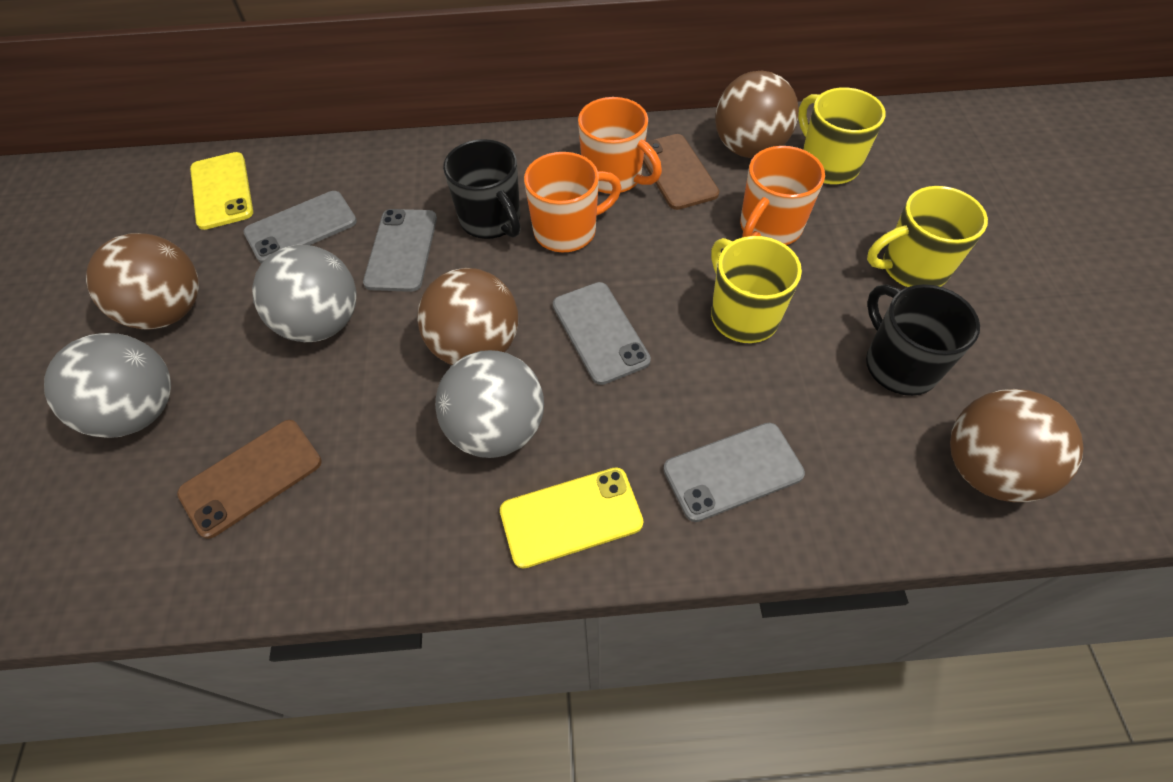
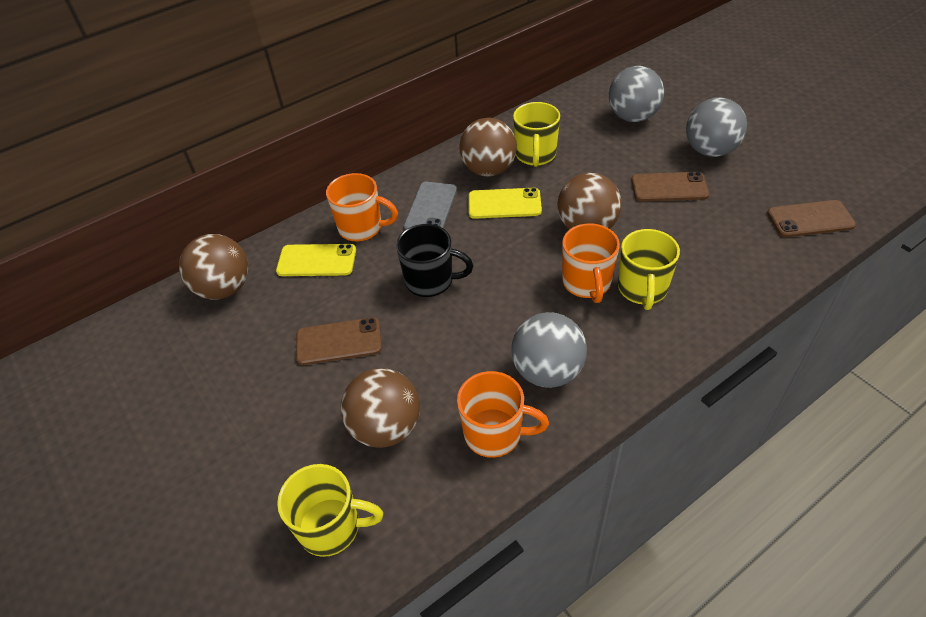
black mug: 2 -> 1
brown phone: 2 -> 3
grey phone: 4 -> 1

